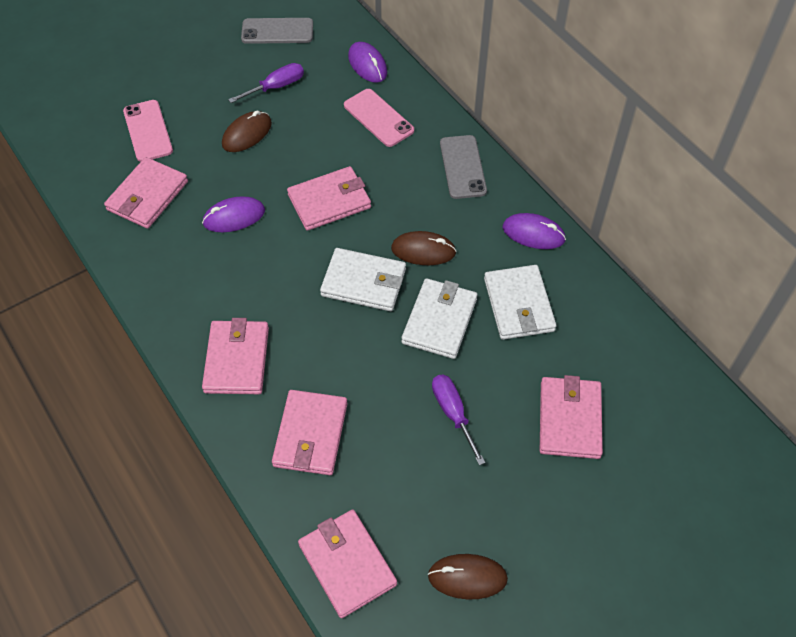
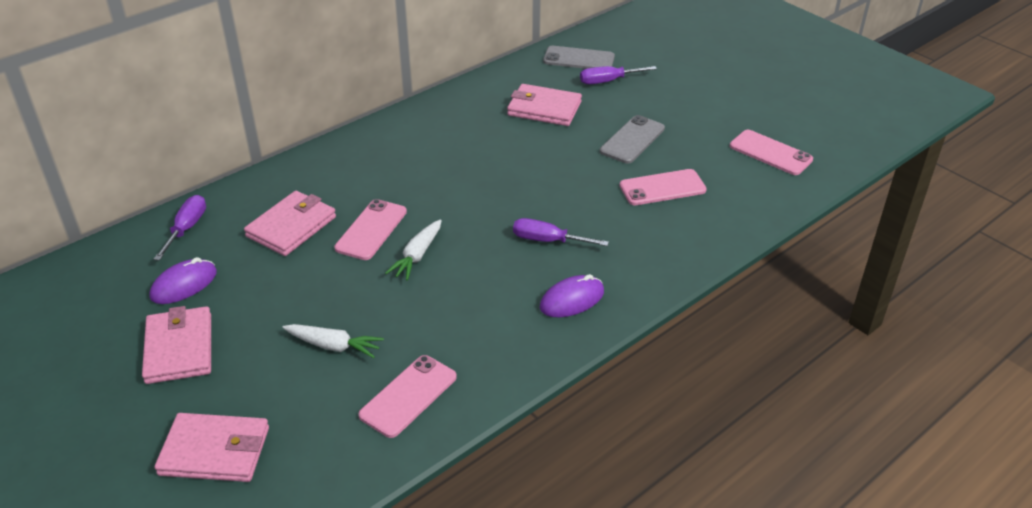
brown mouse: 3 -> 0
pink phone: 2 -> 4
pink wallet: 6 -> 4
purple mouse: 3 -> 2
purple screwdriver: 2 -> 3
white carrot: 0 -> 2
white wallet: 3 -> 0

